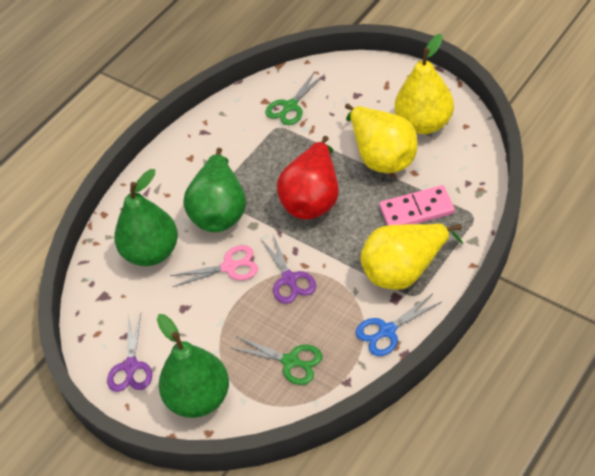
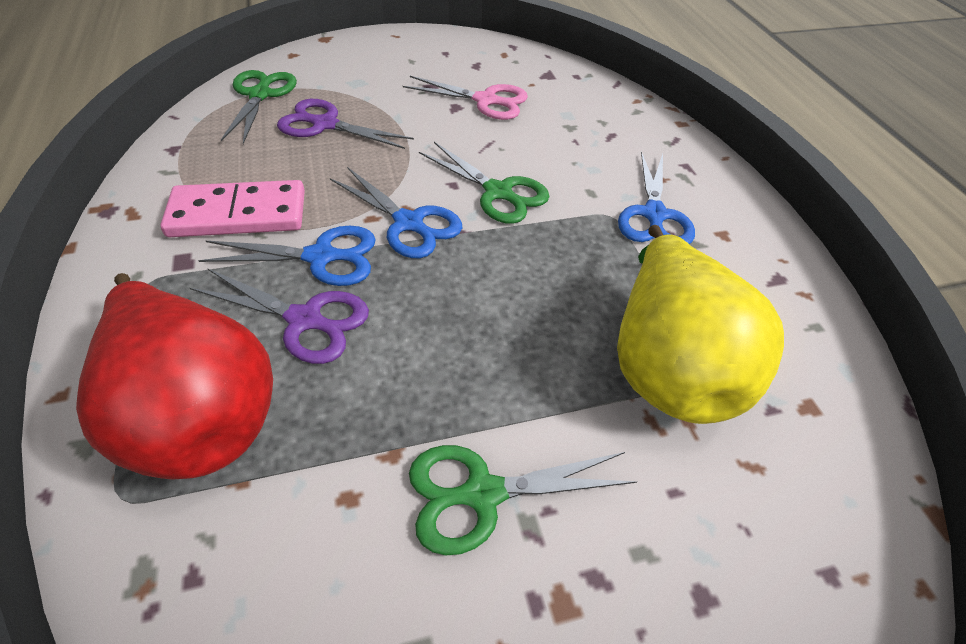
blue scissors: 1 -> 3
green pear: 3 -> 0
green scissors: 2 -> 3
yellow pear: 3 -> 1

